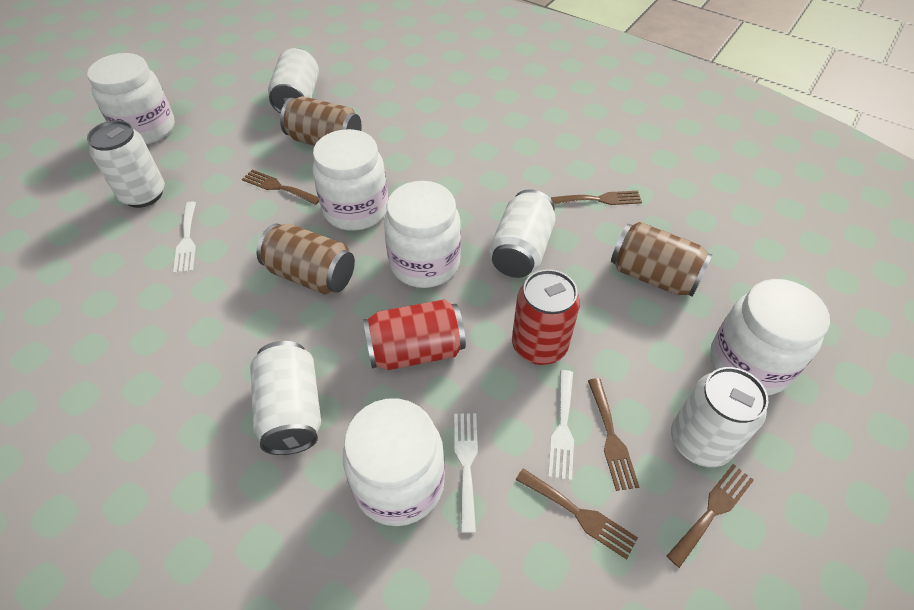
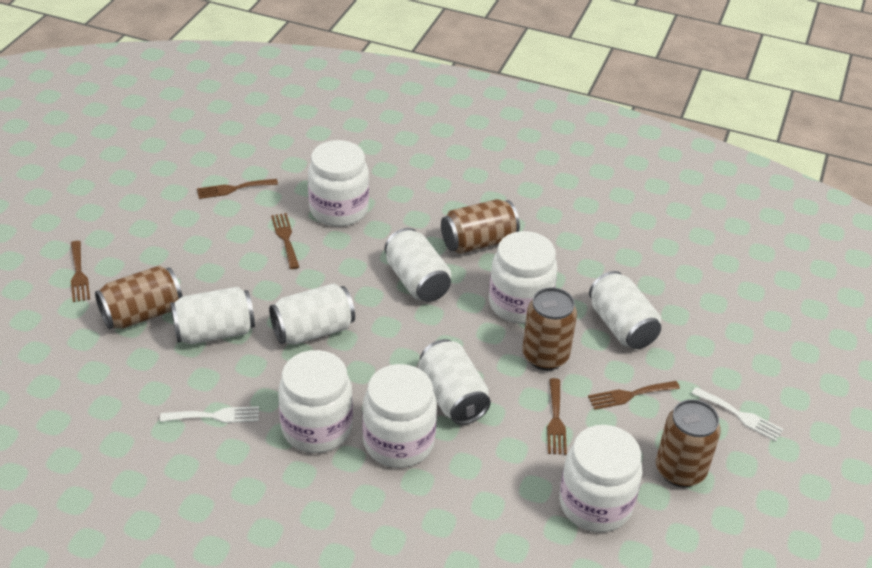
brown can: 3 -> 4
red can: 2 -> 0
white fork: 3 -> 2

